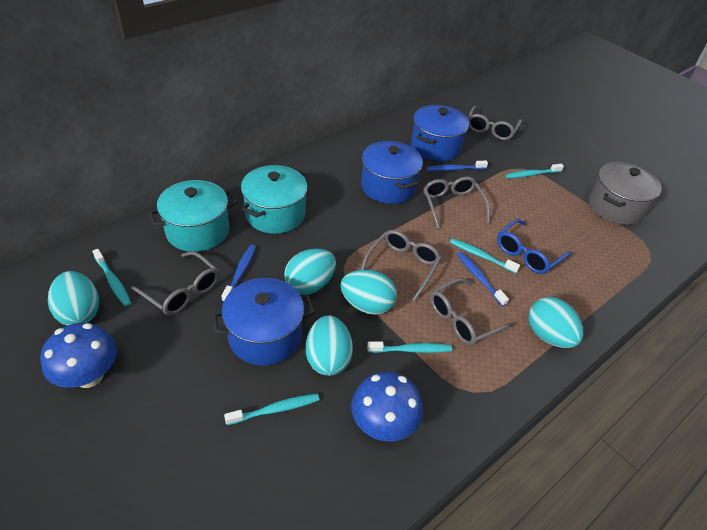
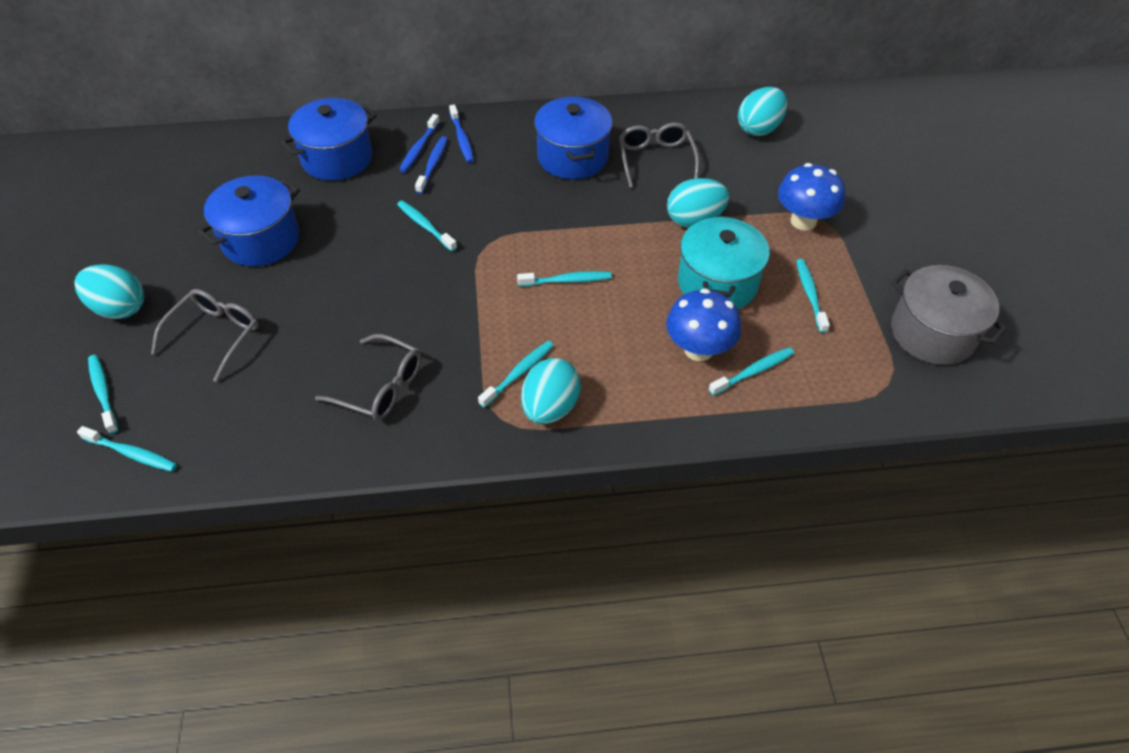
blue glasses: 1 -> 0
grey glasses: 5 -> 3
turquoise egg: 5 -> 4
turquoise pot: 2 -> 1
turquoise toothbrush: 5 -> 7

